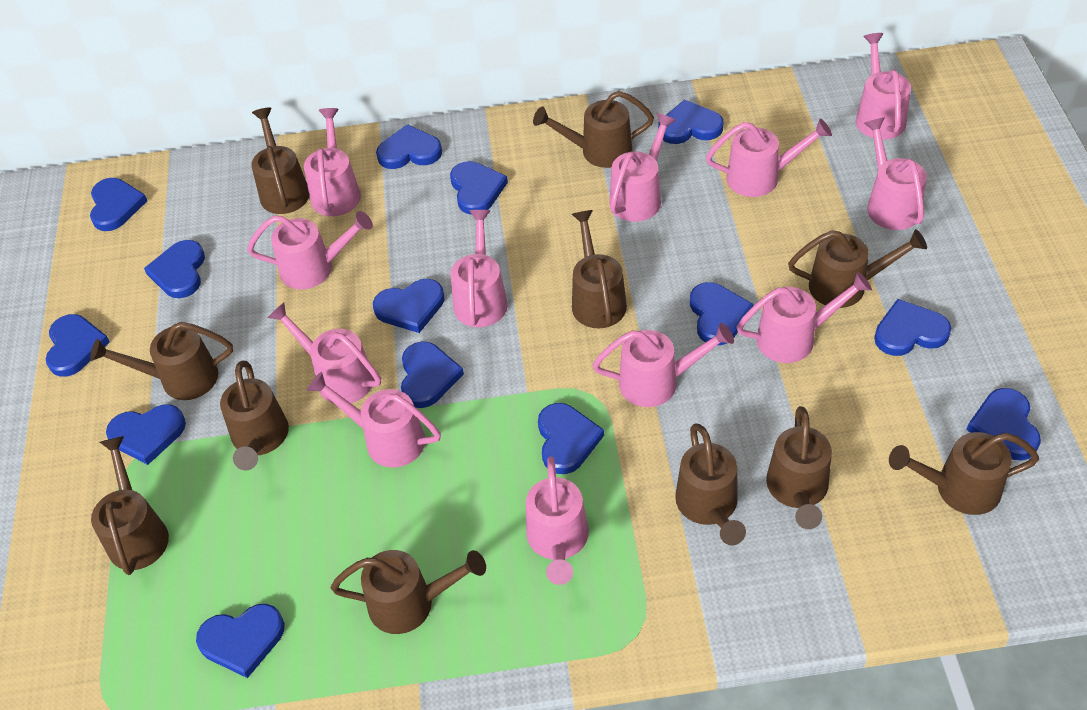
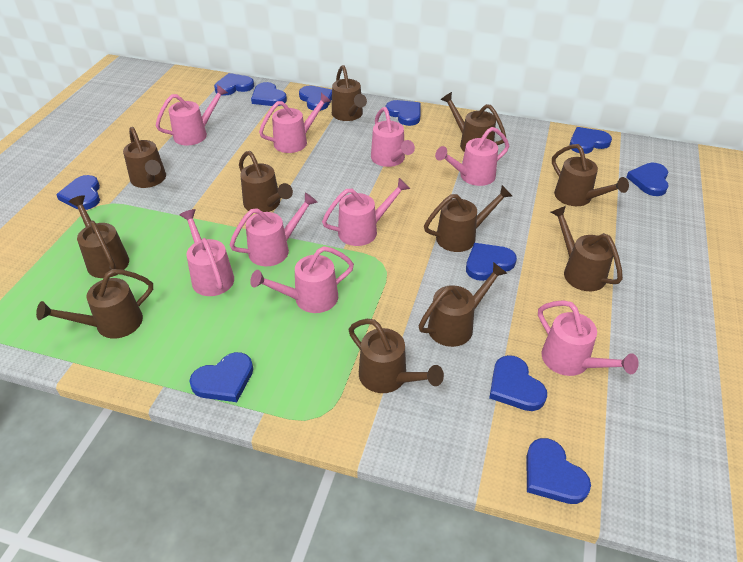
blue heart: 14 -> 11
pink watering can: 12 -> 9

